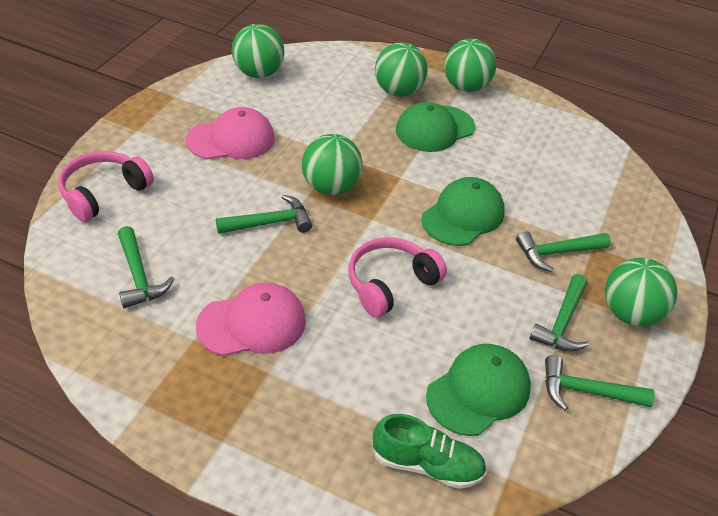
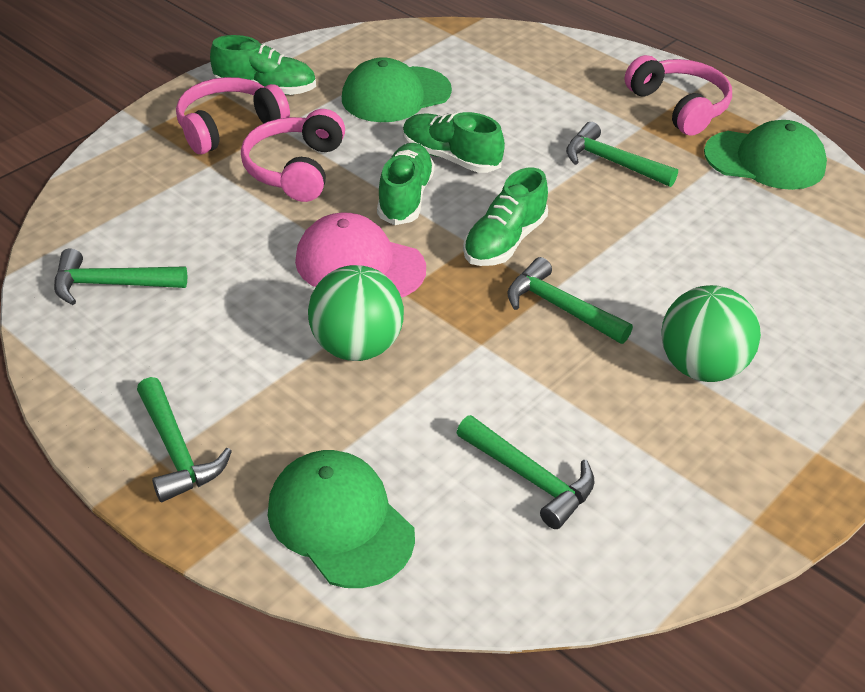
green ball: 5 -> 2
green shoe: 1 -> 4
pink cap: 2 -> 1
pink headphones: 2 -> 3

